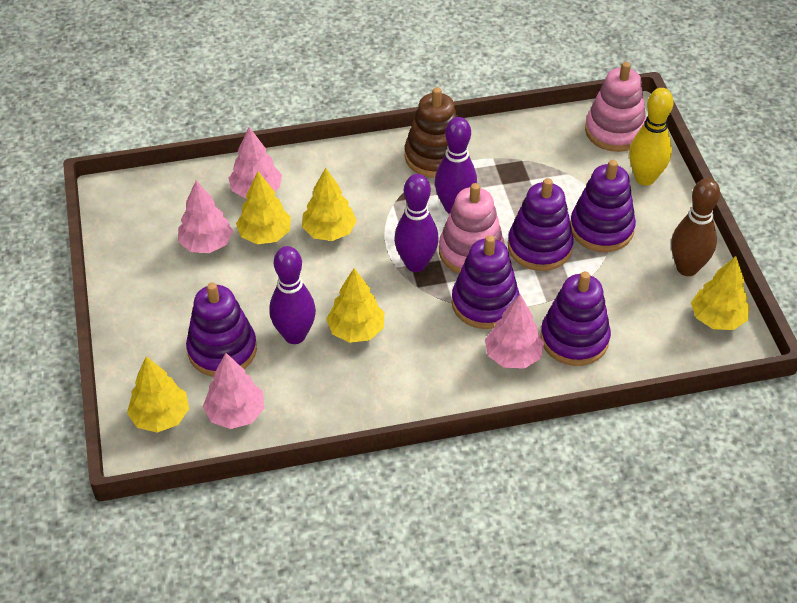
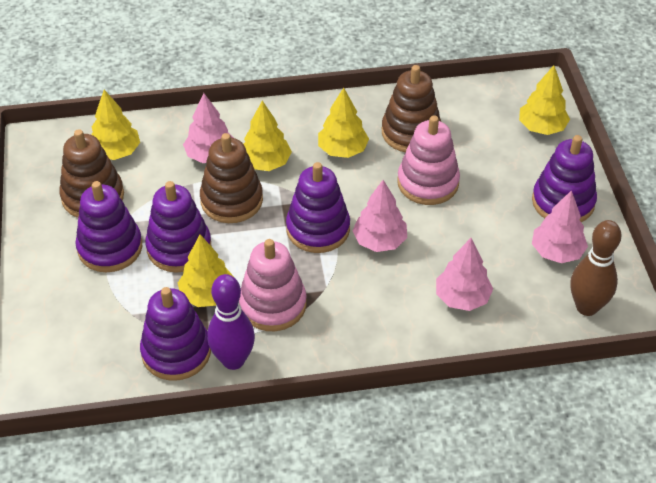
brown stacking toy: 1 -> 3
purple bowling pin: 3 -> 1
yellow bowling pin: 1 -> 0

